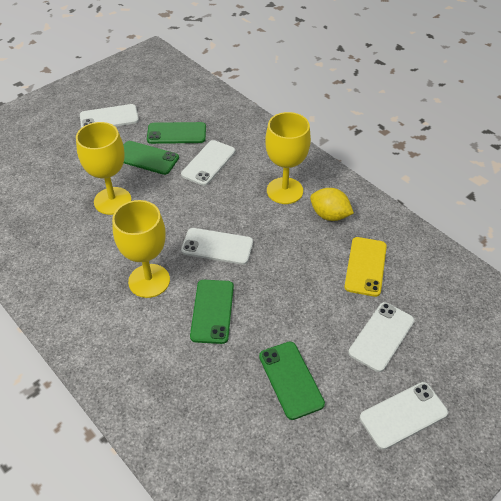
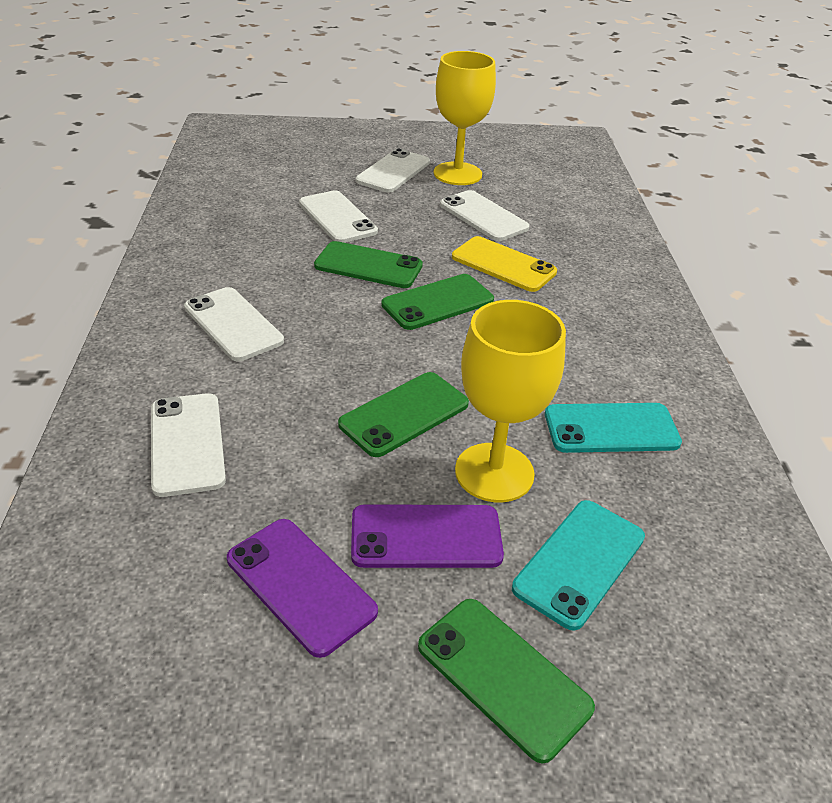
purple phone: 0 -> 2
turquoise phone: 0 -> 2
yellow goblet: 3 -> 2
yellow lemon: 1 -> 0

